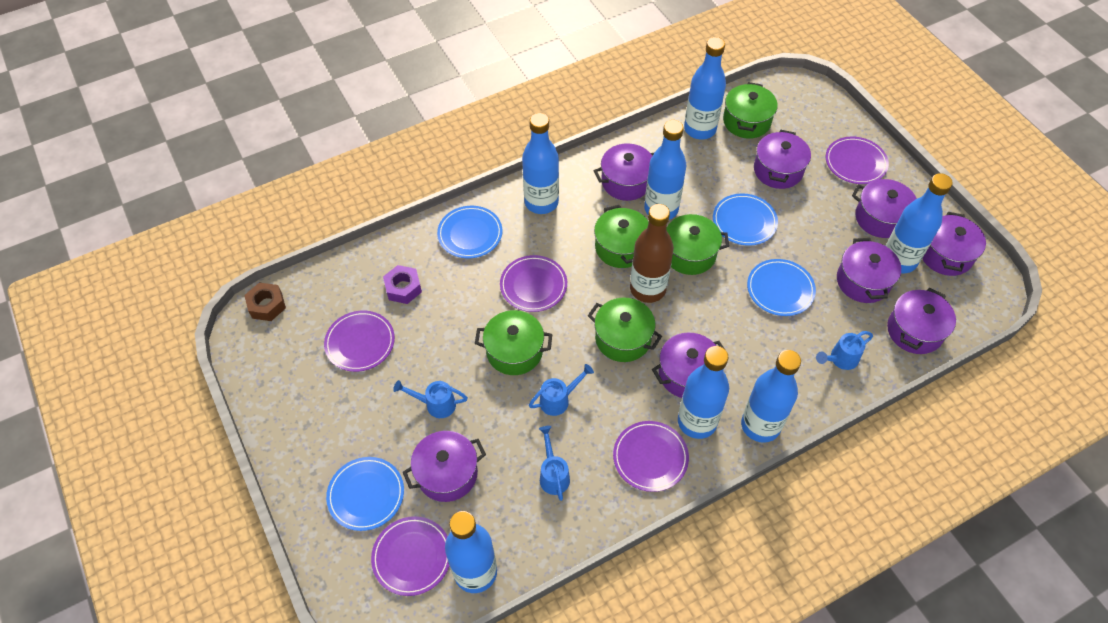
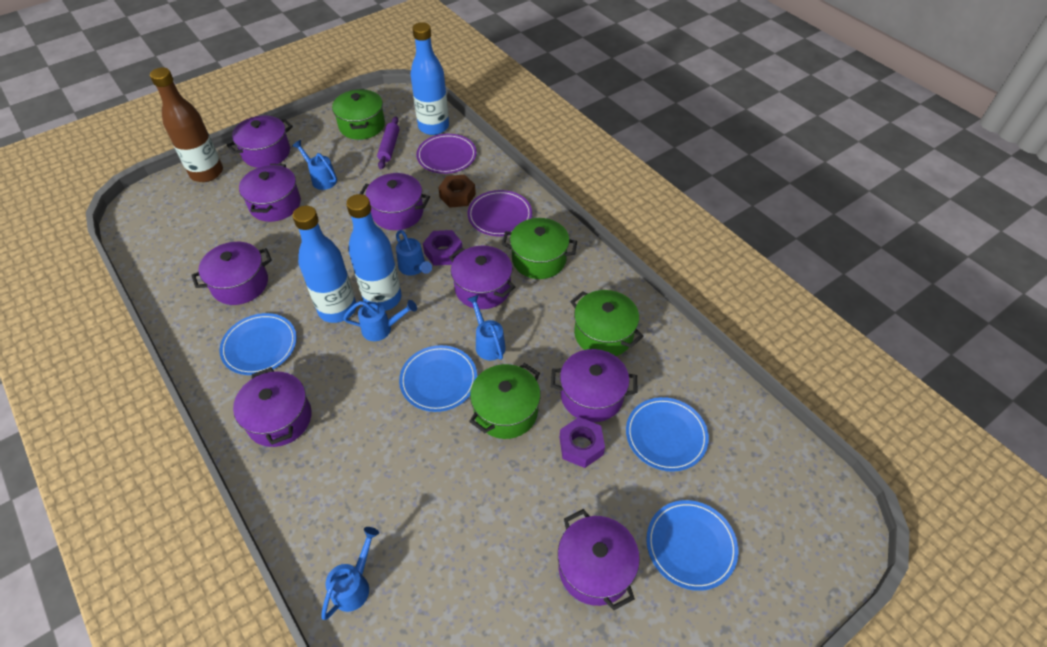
blue bottle: 7 -> 3
blue watering can: 4 -> 5
green pot: 5 -> 4
purple nut: 1 -> 2
purple plate: 5 -> 2
purple rolling pin: 0 -> 1

